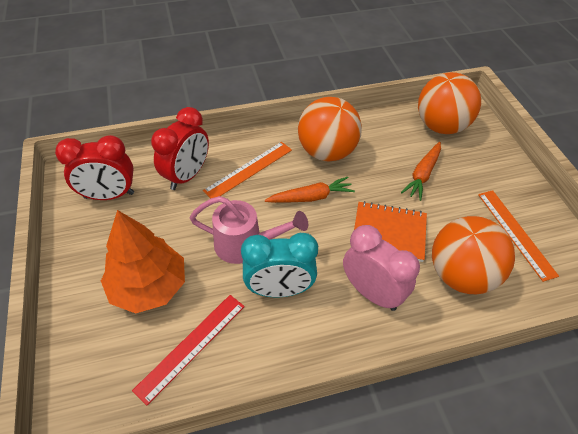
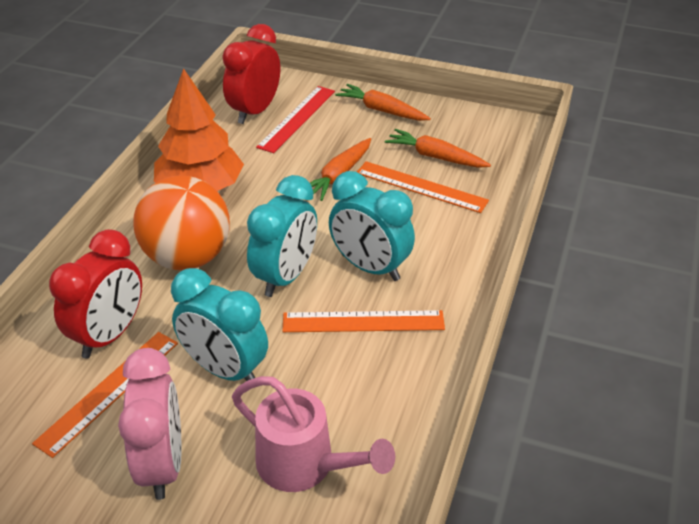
orange ball: 3 -> 1
orange carrot: 2 -> 3
orange notebook: 1 -> 0
orange ruler: 2 -> 3
turquoise clock: 1 -> 3

